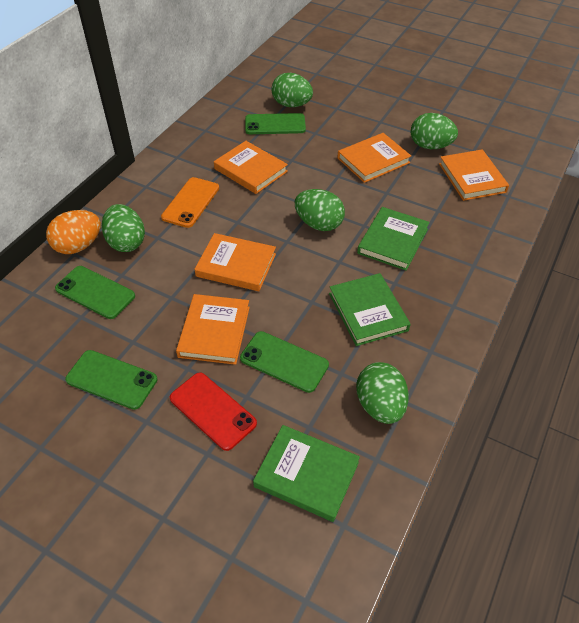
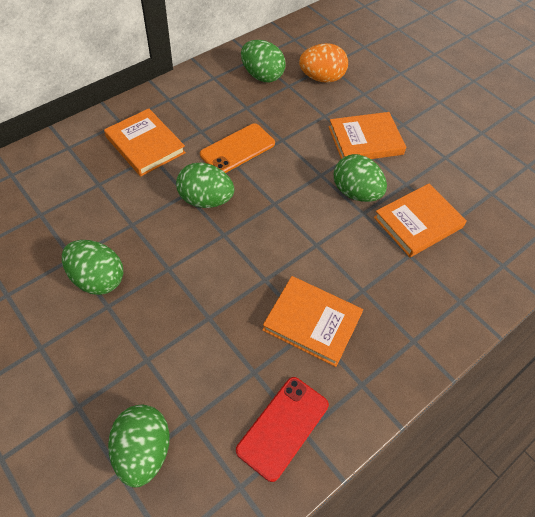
green book: 3 -> 0
green phone: 4 -> 0
orange book: 5 -> 4

